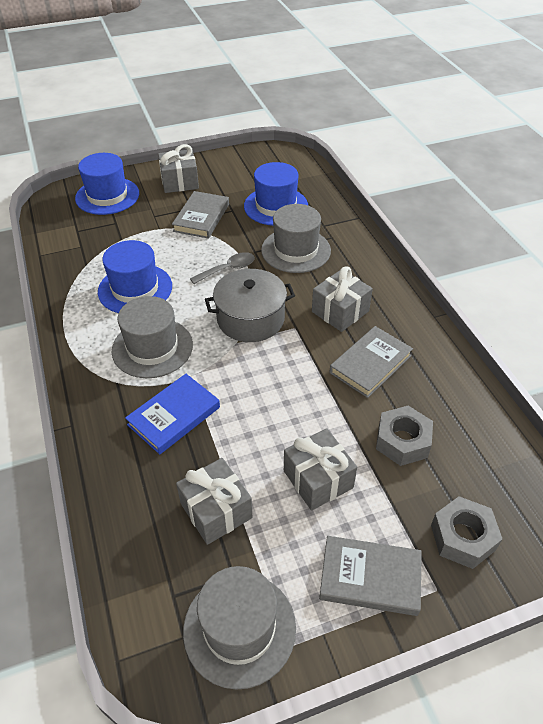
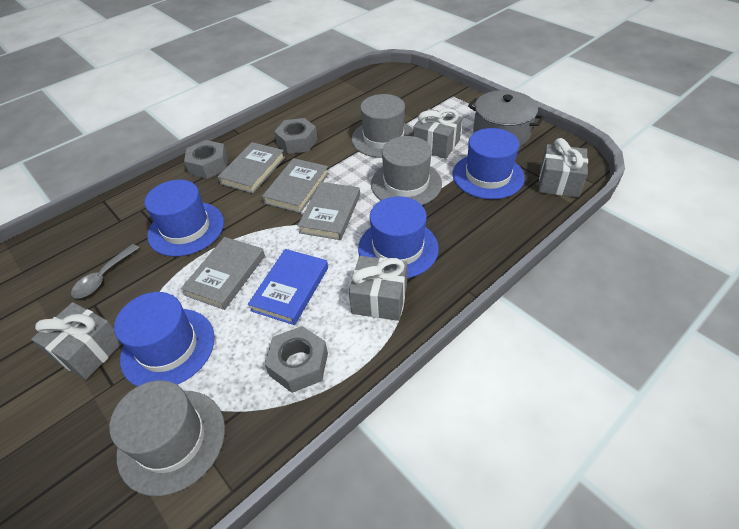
blue hat: 3 -> 4
grey book: 3 -> 4
grey nut: 2 -> 3

